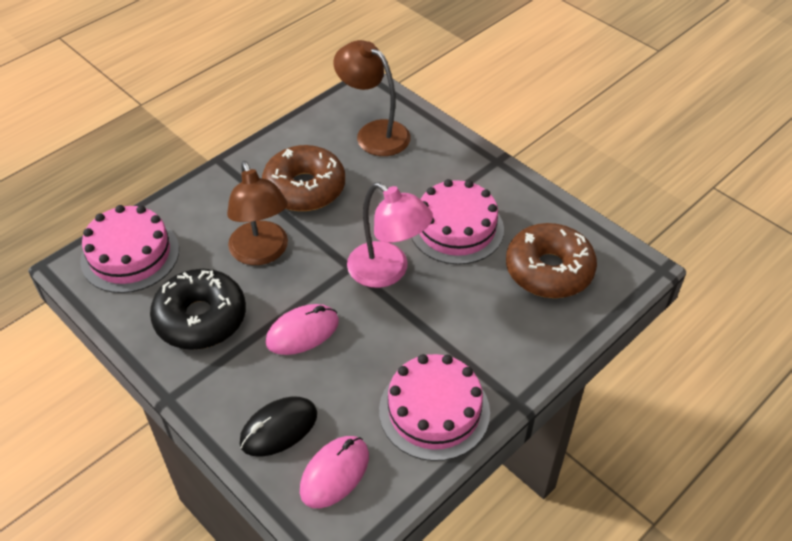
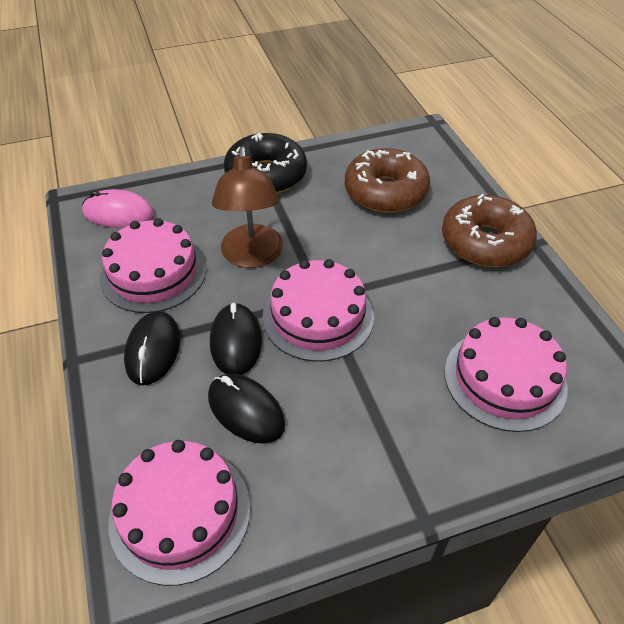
black mouse: 1 -> 3
brown lamp: 2 -> 1
pink cake: 3 -> 4
pink lamp: 1 -> 0
pink mouse: 2 -> 1

